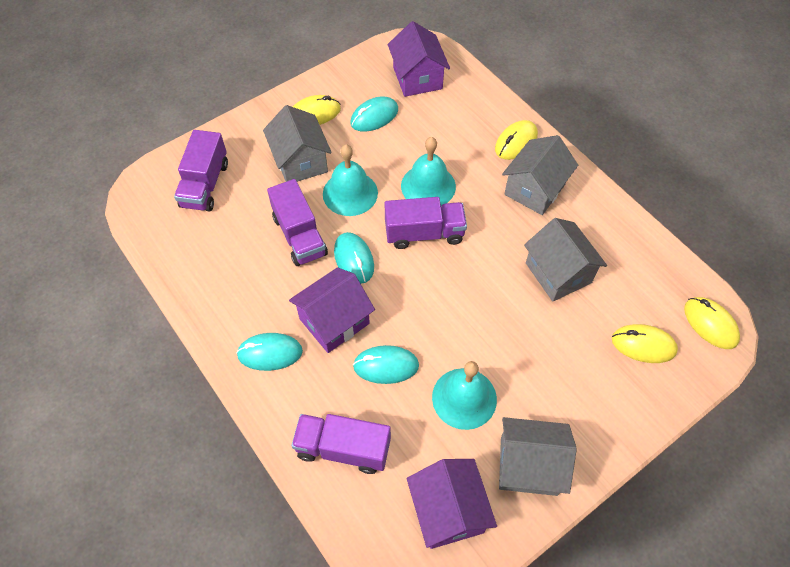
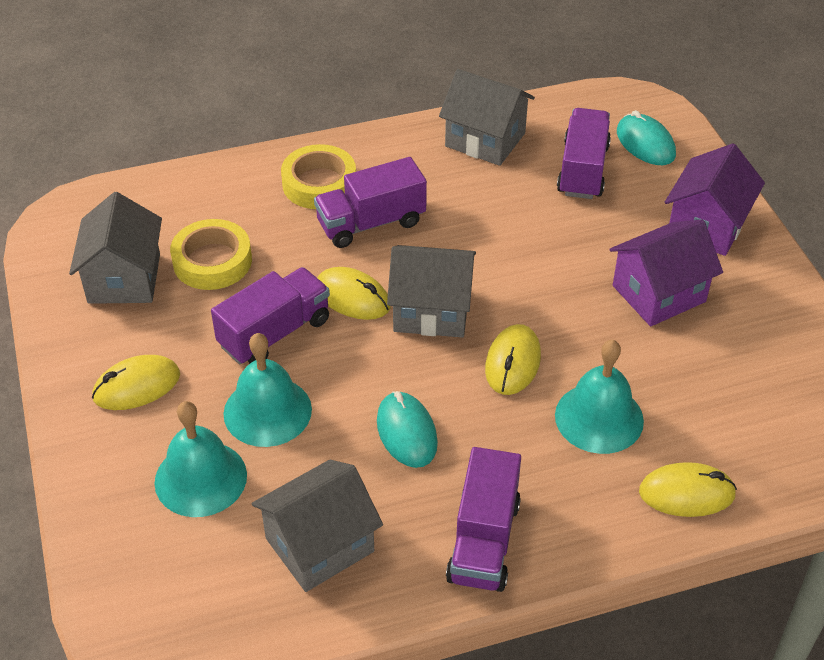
purple house: 3 -> 2
turquoise mouse: 4 -> 2
yellow tape: 0 -> 2

